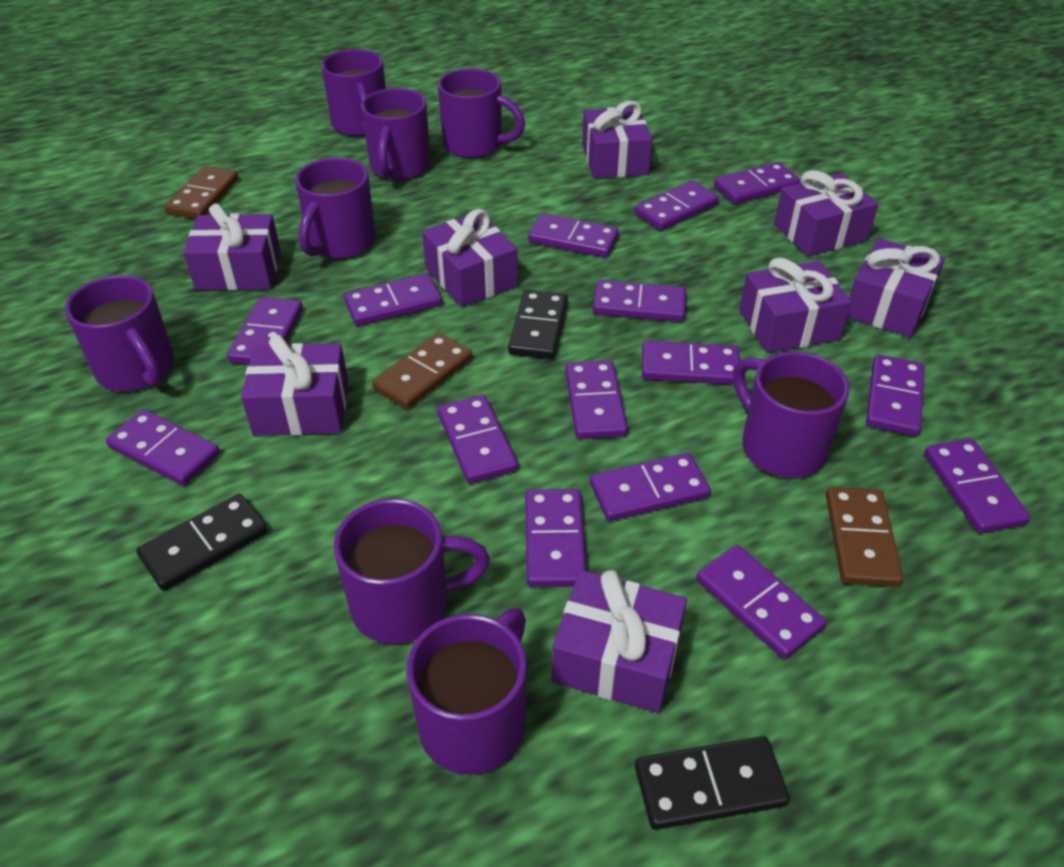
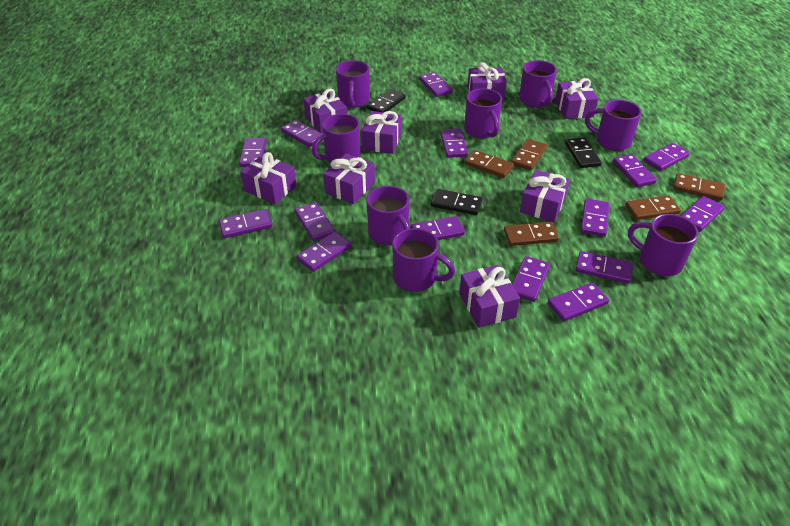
brown domino: 3 -> 5

